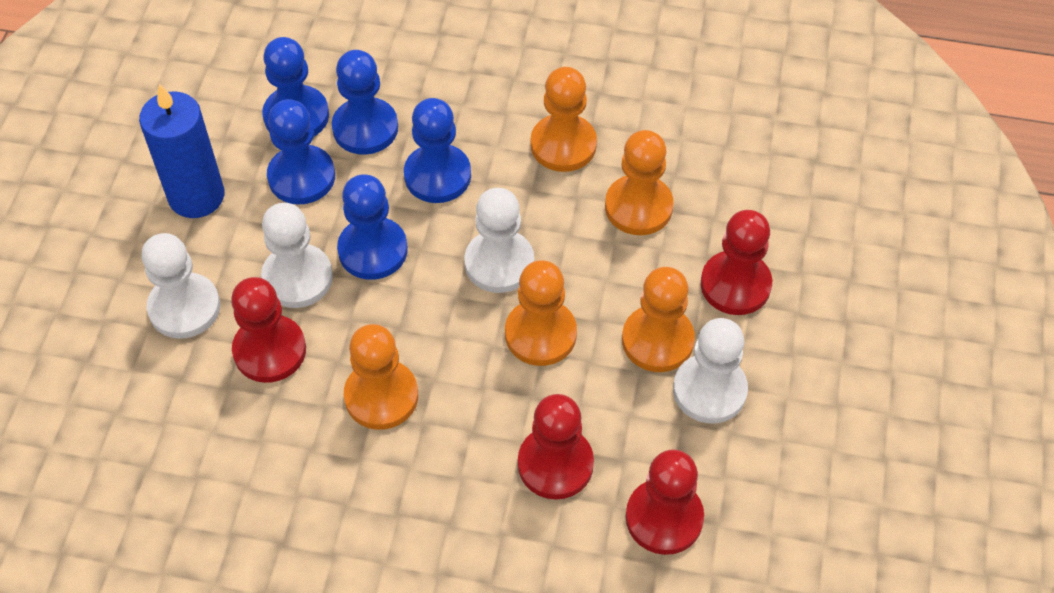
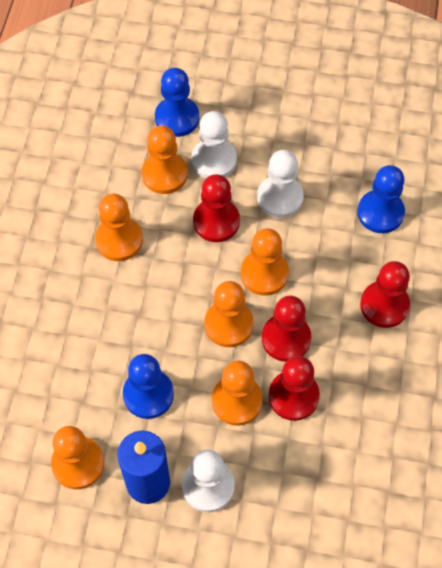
blue pawn: 5 -> 3
orange pawn: 5 -> 6
white pawn: 4 -> 3

